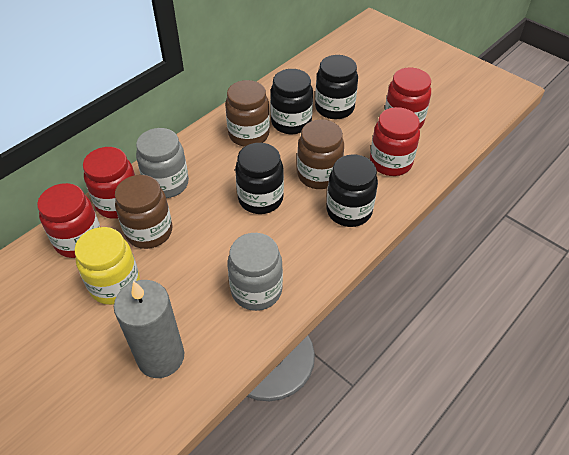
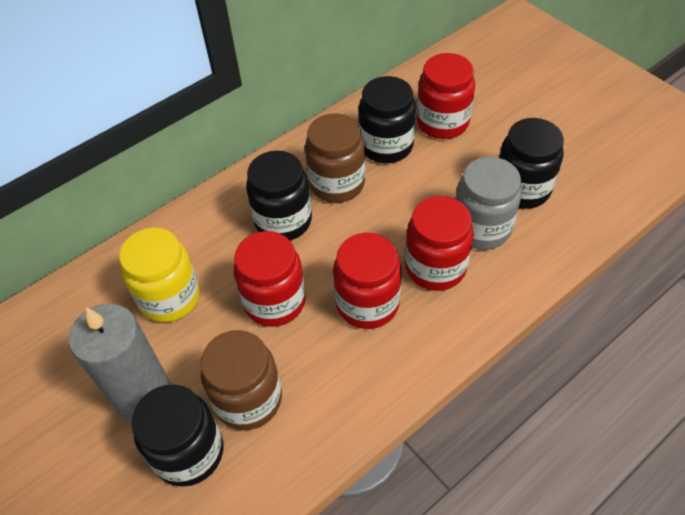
brown jar: 3 -> 2
grey jar: 2 -> 1

